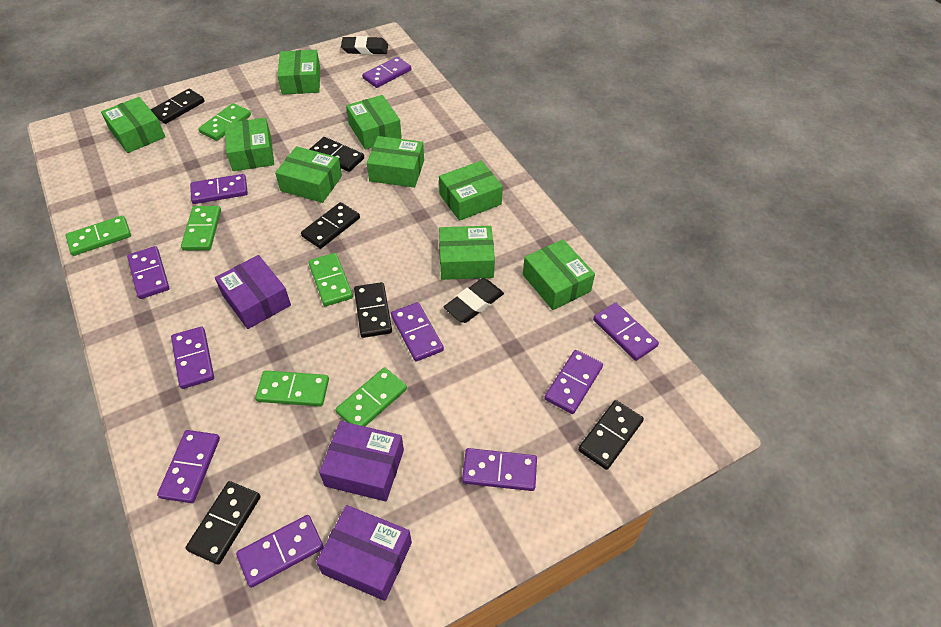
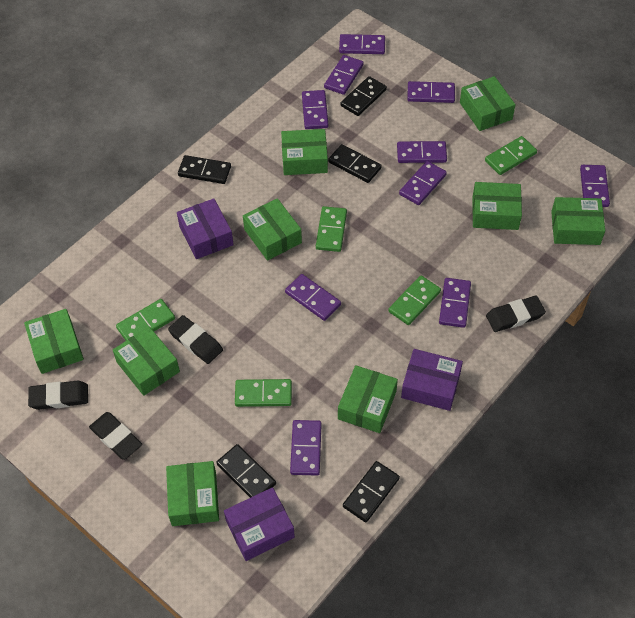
black domino: 6 -> 5
black eraser: 2 -> 4
green domino: 6 -> 5

